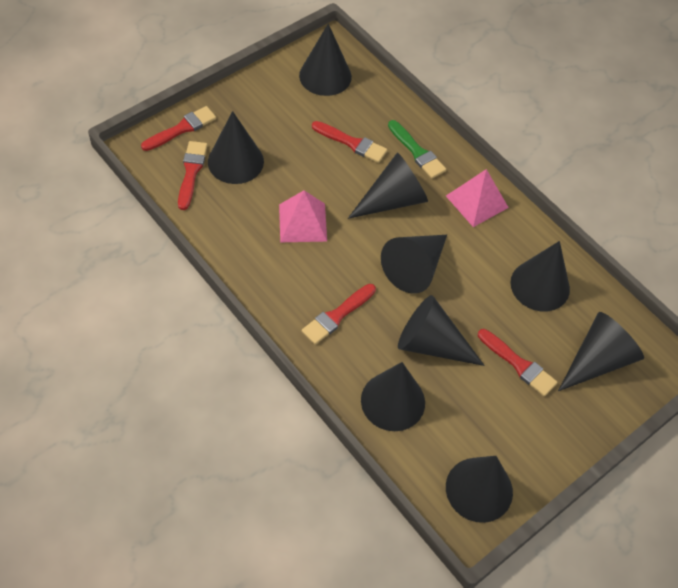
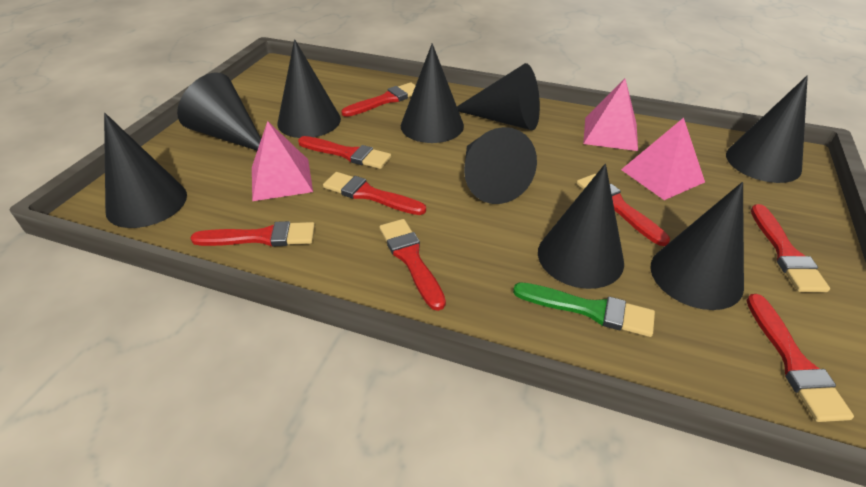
pink pyramid: 2 -> 3
red brush: 5 -> 8

